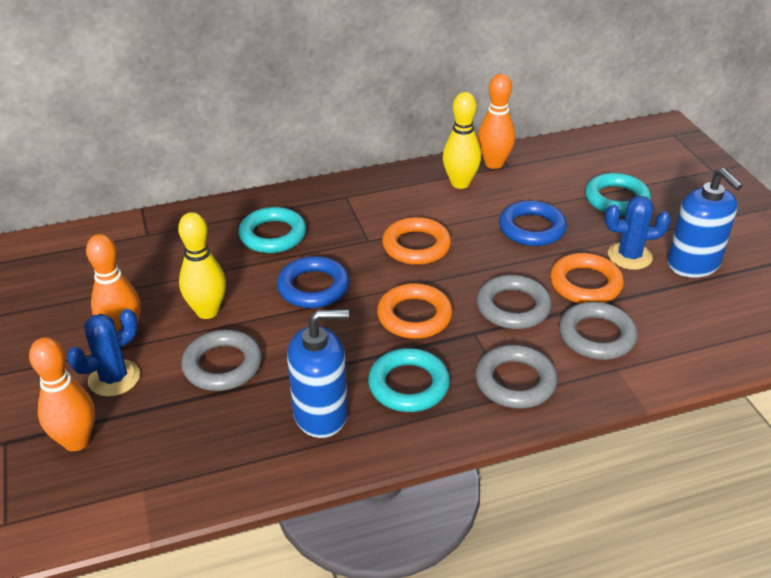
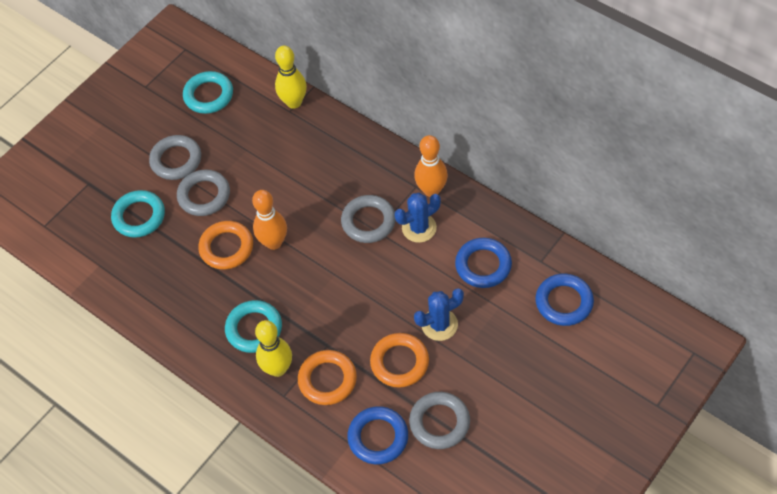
blue ring: 2 -> 3
blue soap dispenser: 2 -> 0
orange bowling pin: 3 -> 2

